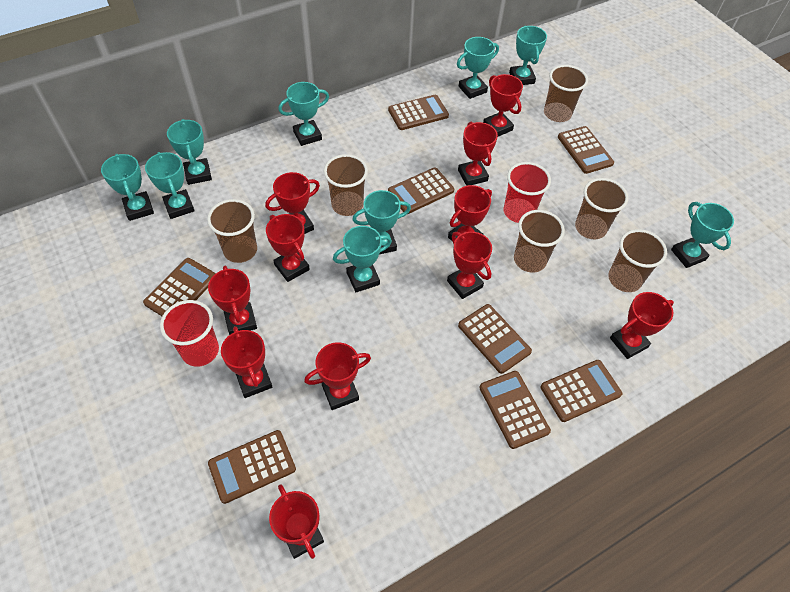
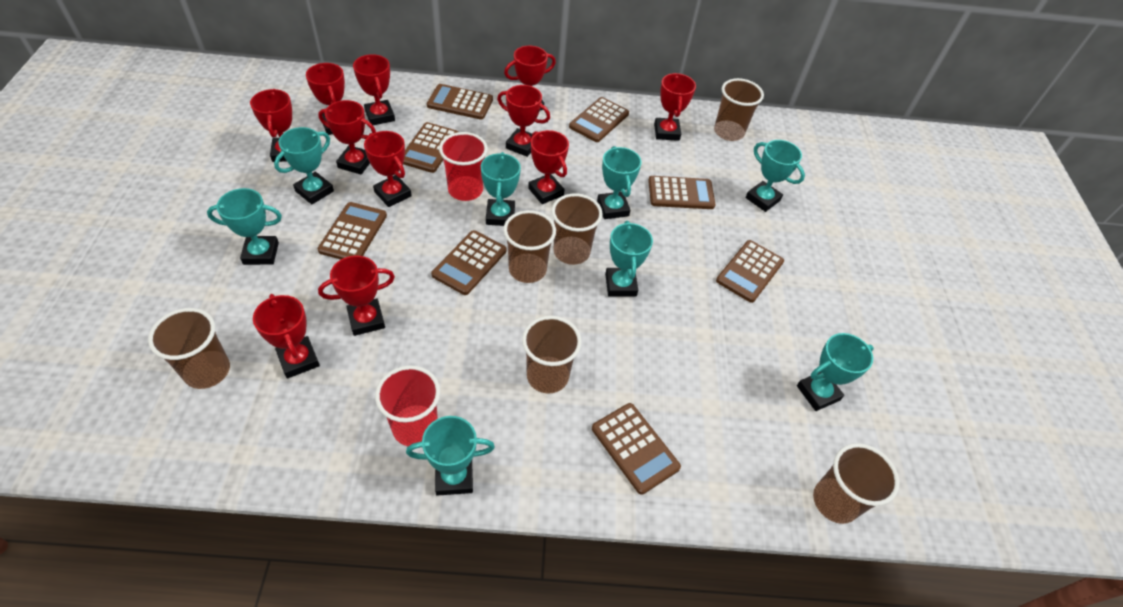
turquoise trophy: 9 -> 8

